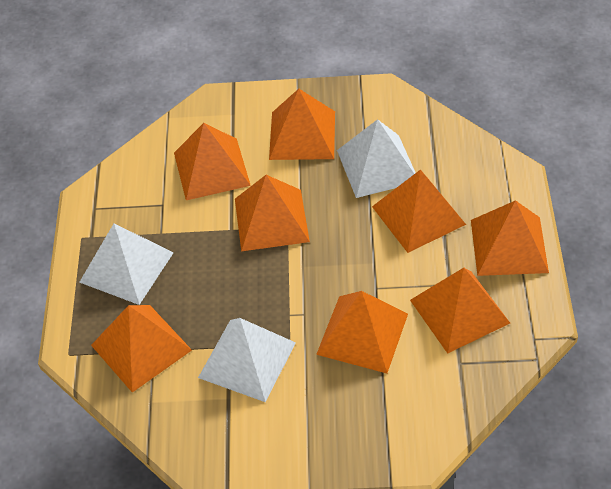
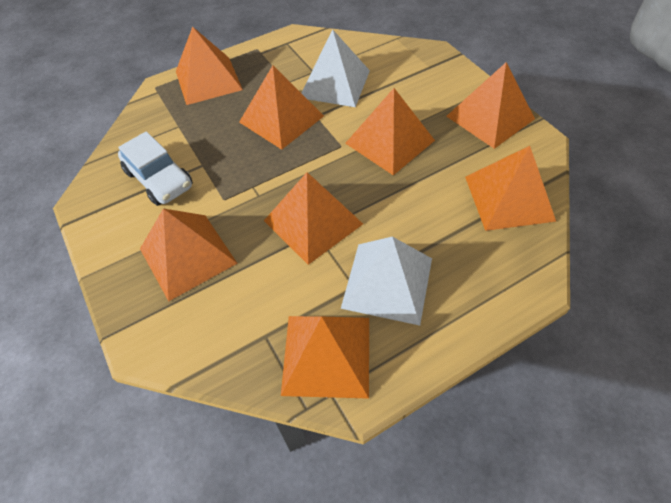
white car: 0 -> 1
white pyramid: 3 -> 2

